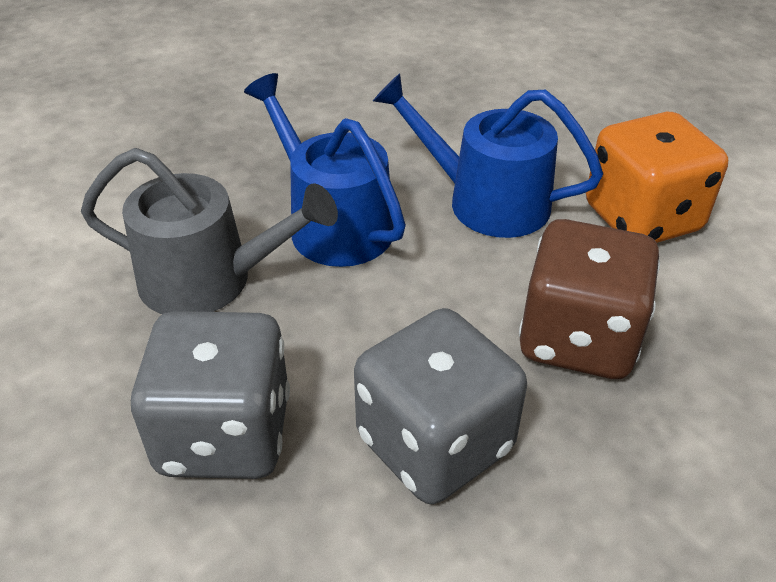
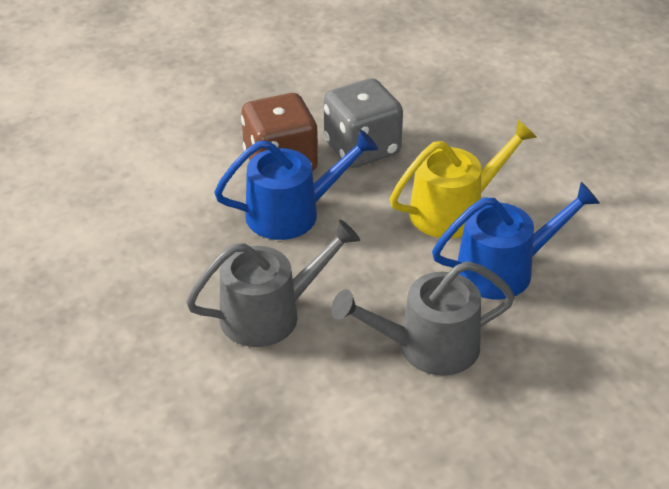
grey dice: 2 -> 1
grey watering can: 1 -> 2
orange dice: 1 -> 0
yellow watering can: 0 -> 1

